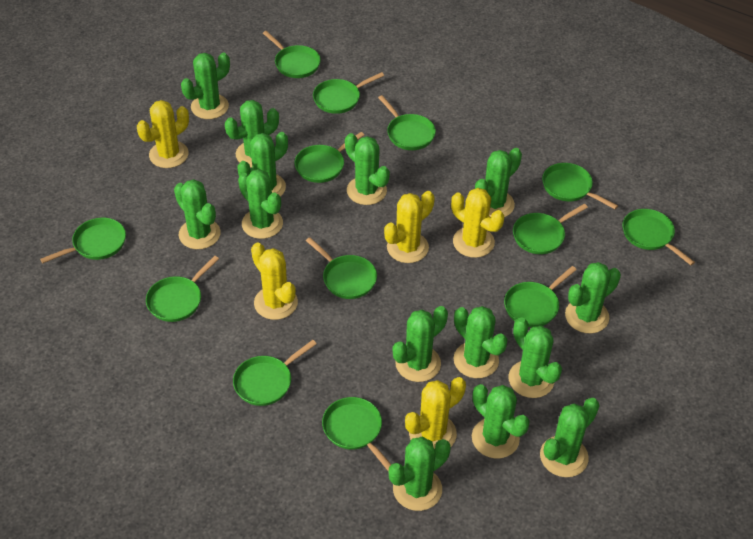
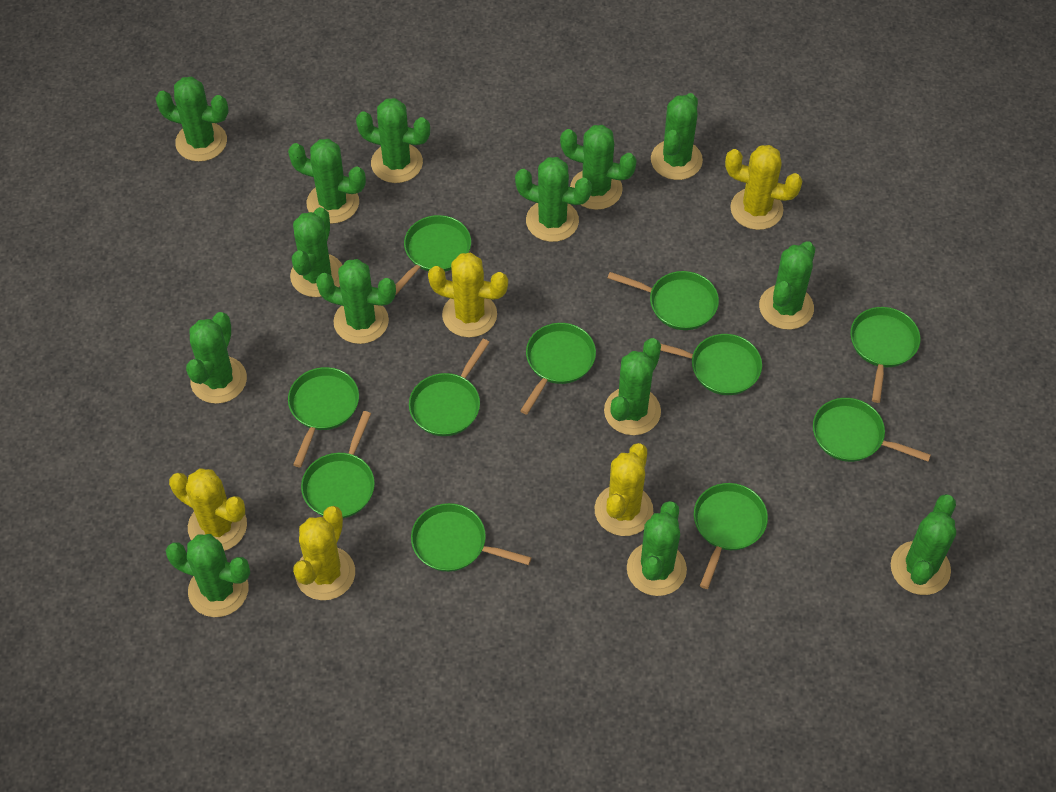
green pan: 13 -> 11

